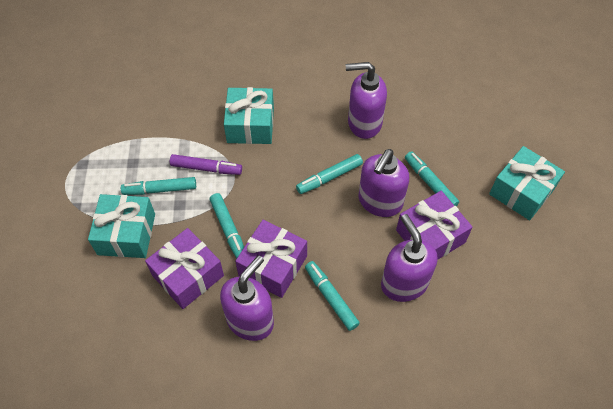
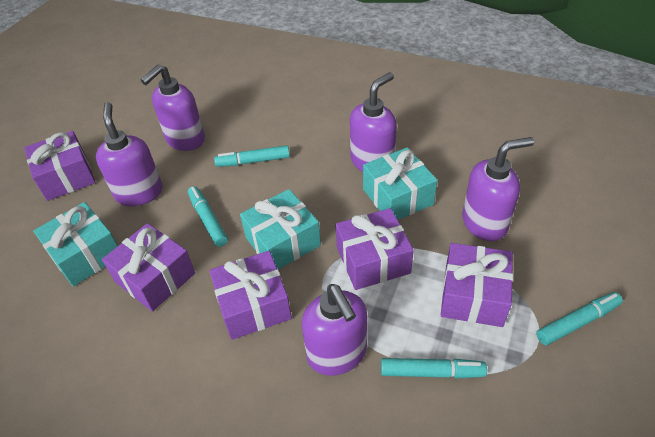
purple gift: 3 -> 5
purple marker: 1 -> 0
purple soap dispenser: 4 -> 5
turquoise marker: 5 -> 4

